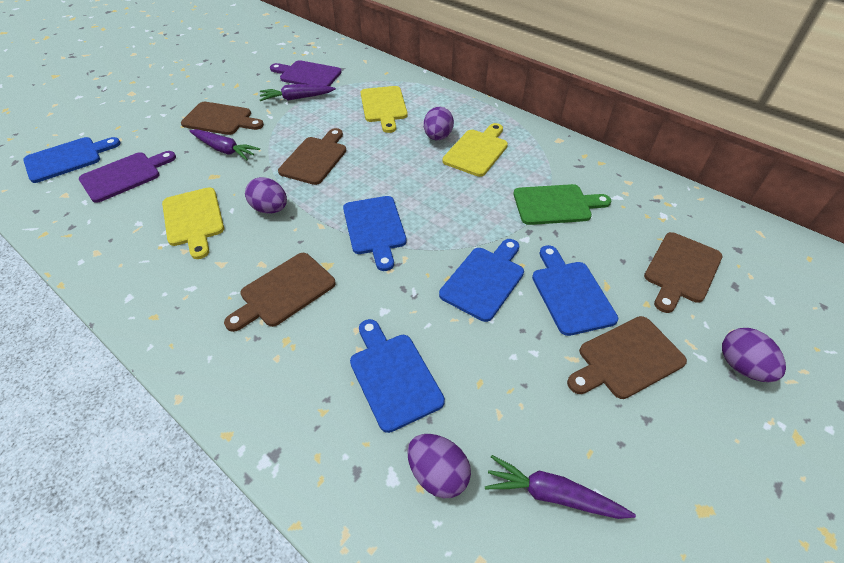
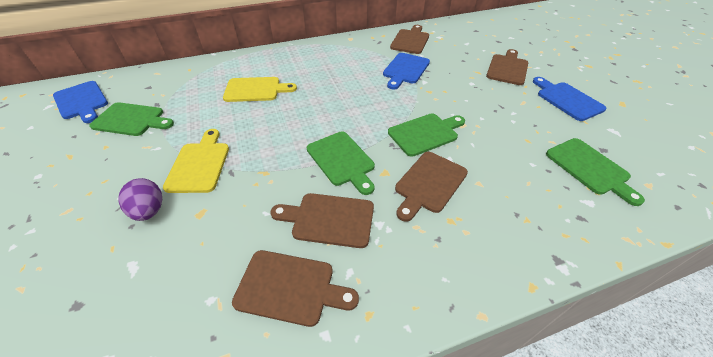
blue cutting board: 5 -> 3
green cutting board: 1 -> 4
purple carrot: 3 -> 0
purple cutting board: 2 -> 0
purple egg: 4 -> 1
yellow cutting board: 3 -> 2

